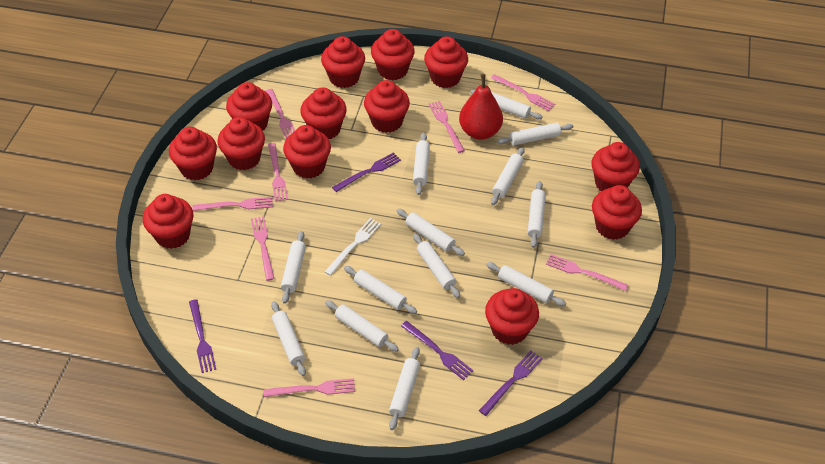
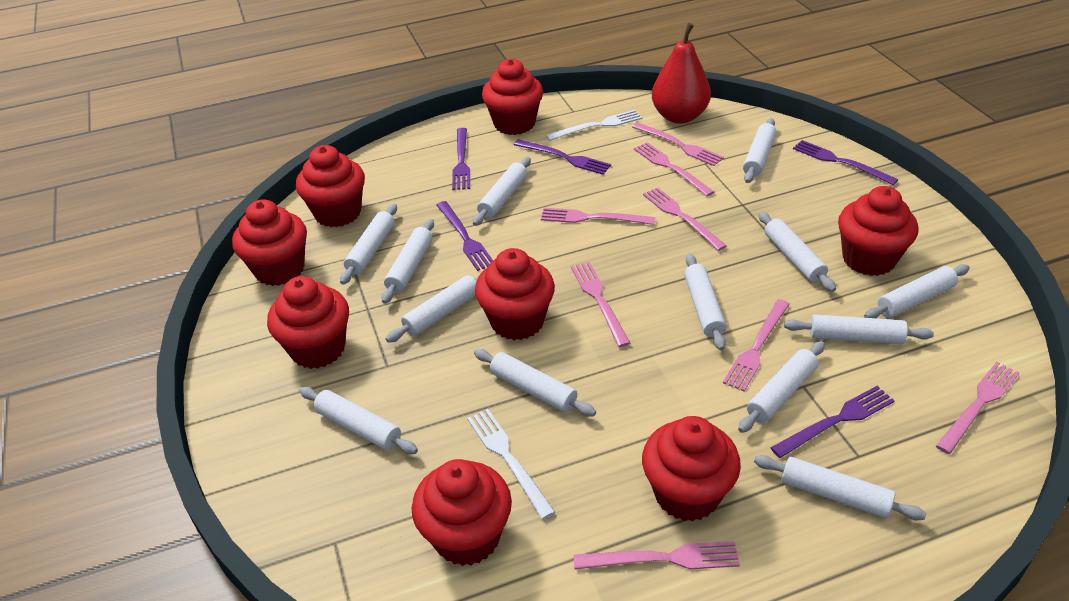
purple fork: 4 -> 5
red cupcake: 13 -> 8
white fork: 1 -> 2

